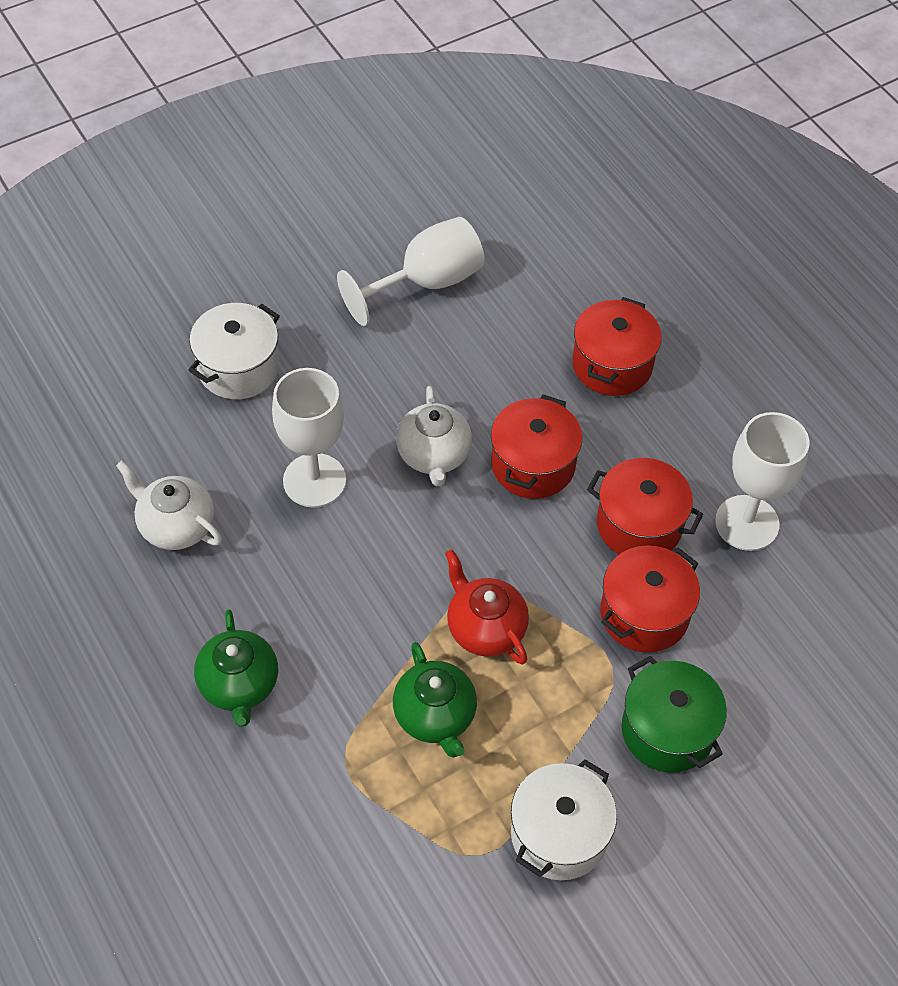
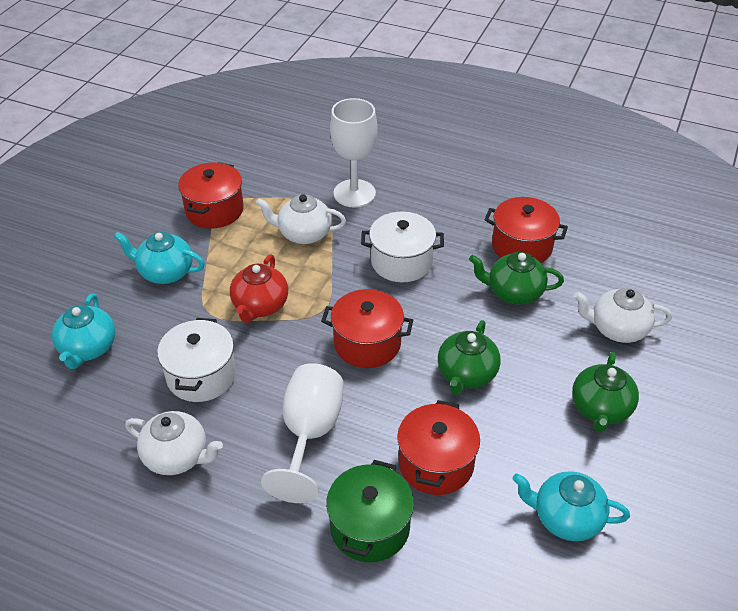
green teapot: 2 -> 3
turquoise teapot: 0 -> 3
white goblet: 3 -> 2
white teapot: 2 -> 3

